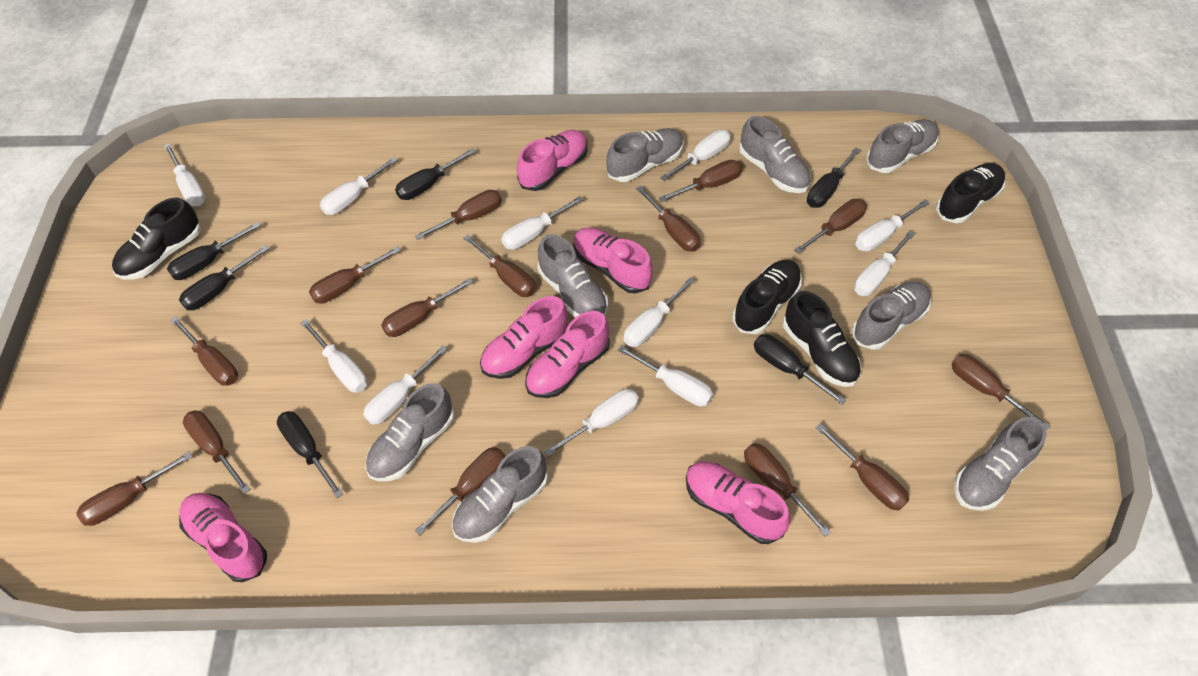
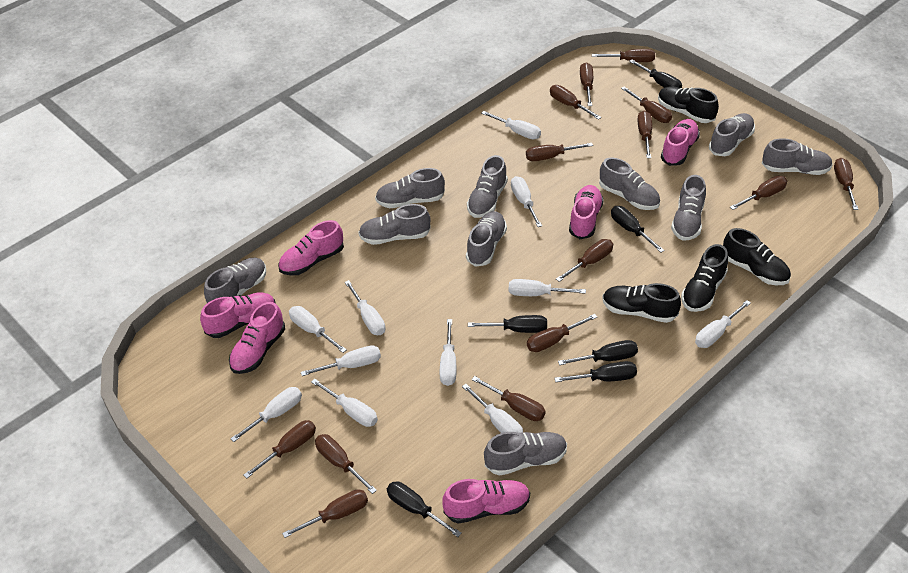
grey shoe: 8 -> 10

